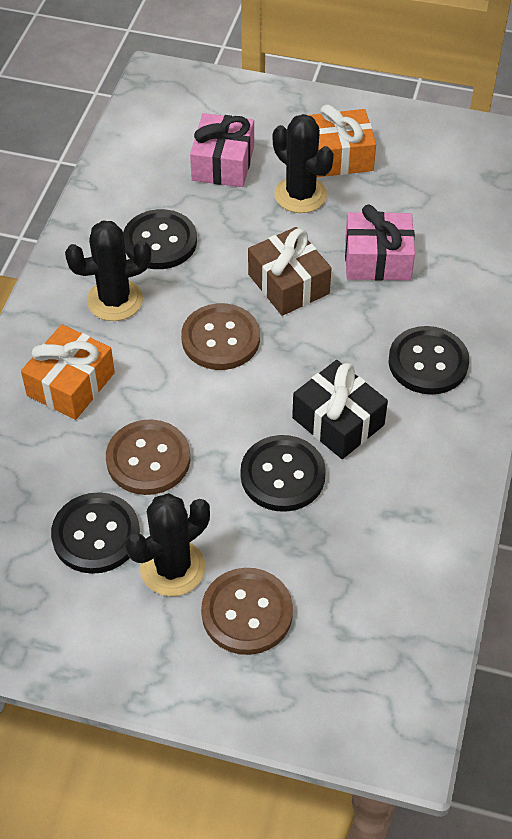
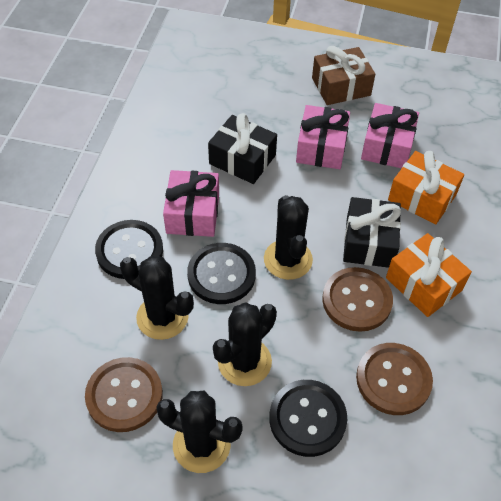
black button: 4 -> 3
black cactus: 3 -> 4
black gift: 1 -> 2
pink gift: 2 -> 3

